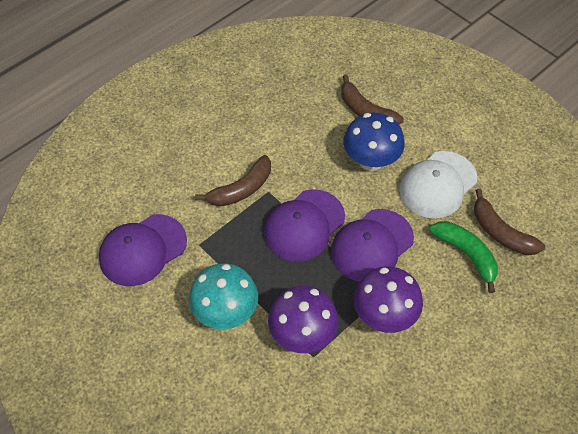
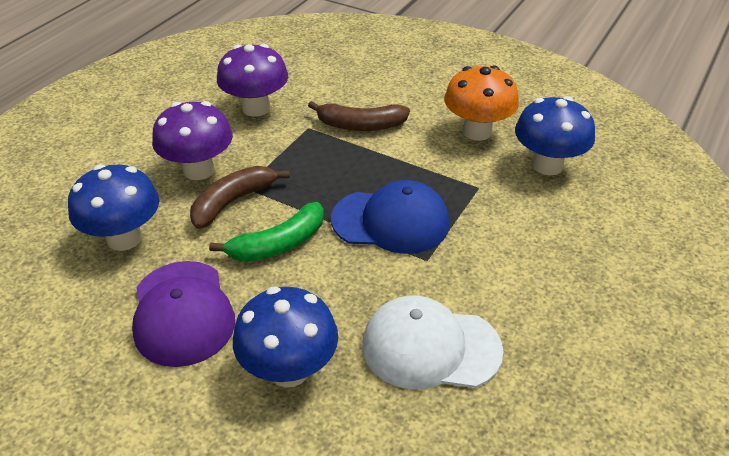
blue cap: 0 -> 1
blue mushroom: 1 -> 3
brown banana: 3 -> 2
orange mushroom: 0 -> 1
purple cap: 3 -> 1
turquoise mushroom: 1 -> 0

